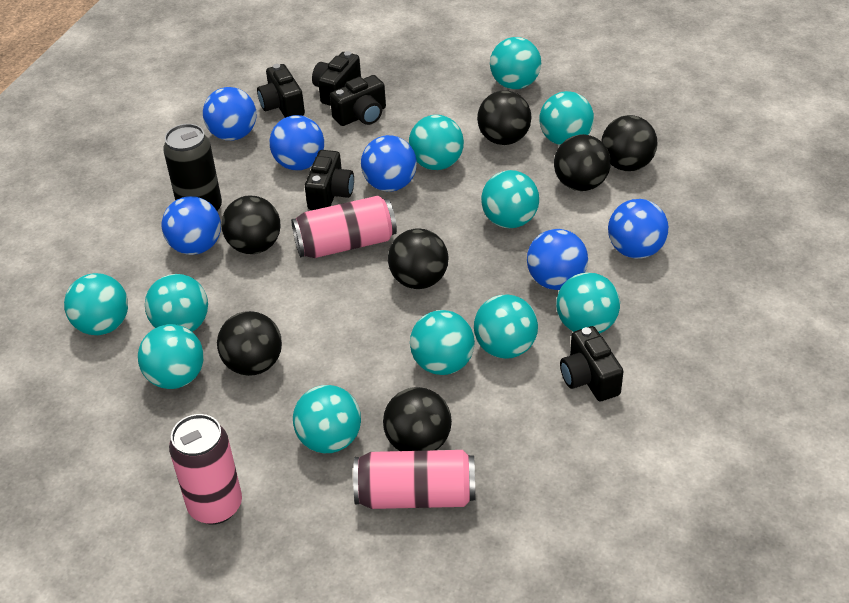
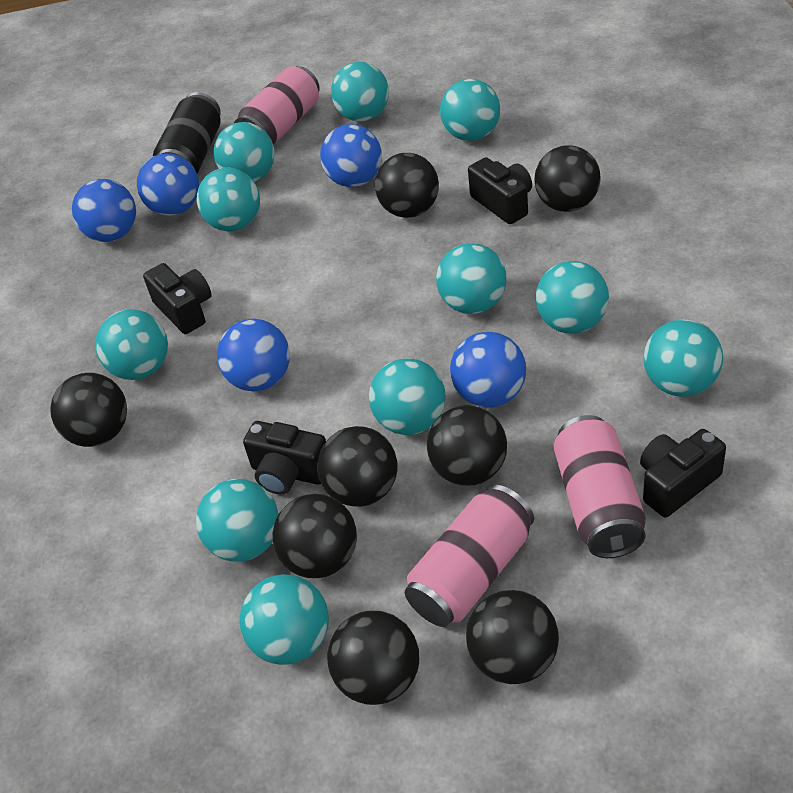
black ball: 7 -> 8
black camera: 5 -> 4
blue ball: 6 -> 5

